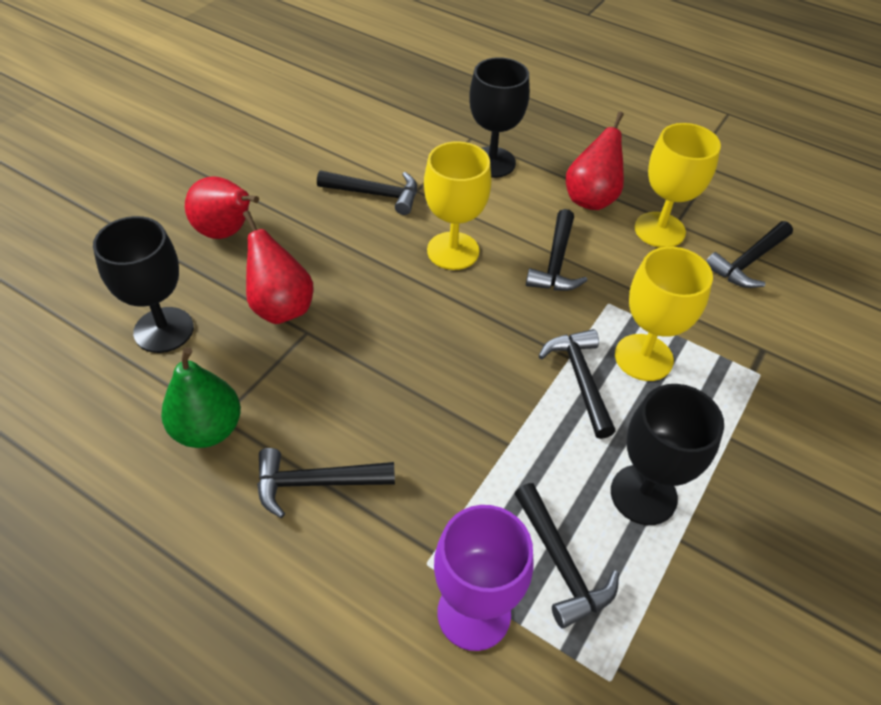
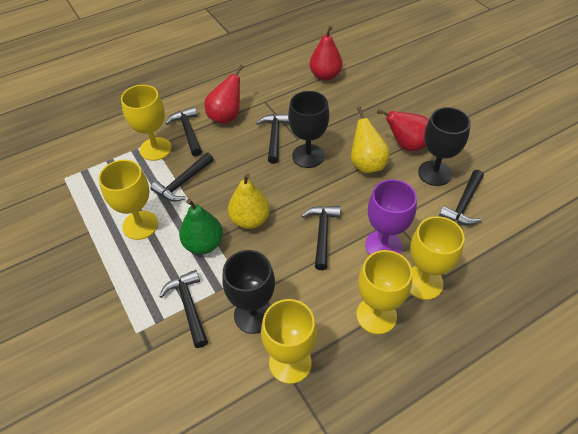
yellow goblet: 3 -> 5
yellow pear: 0 -> 2

